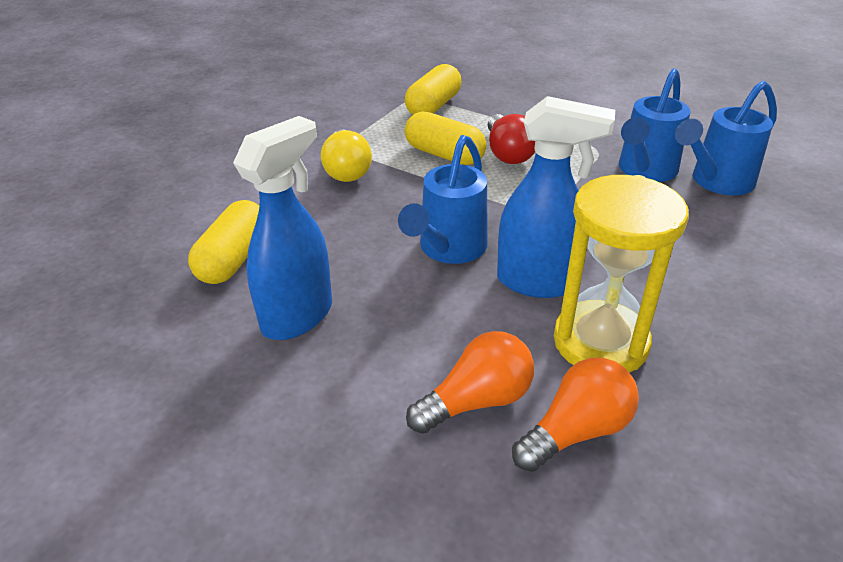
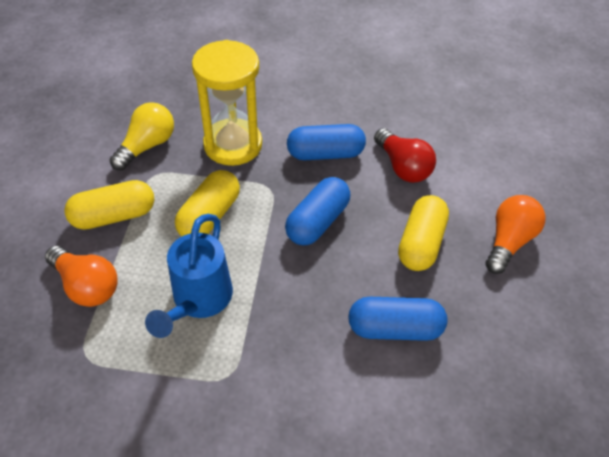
blue capsule: 0 -> 3
blue spray bottle: 2 -> 0
blue watering can: 3 -> 1

